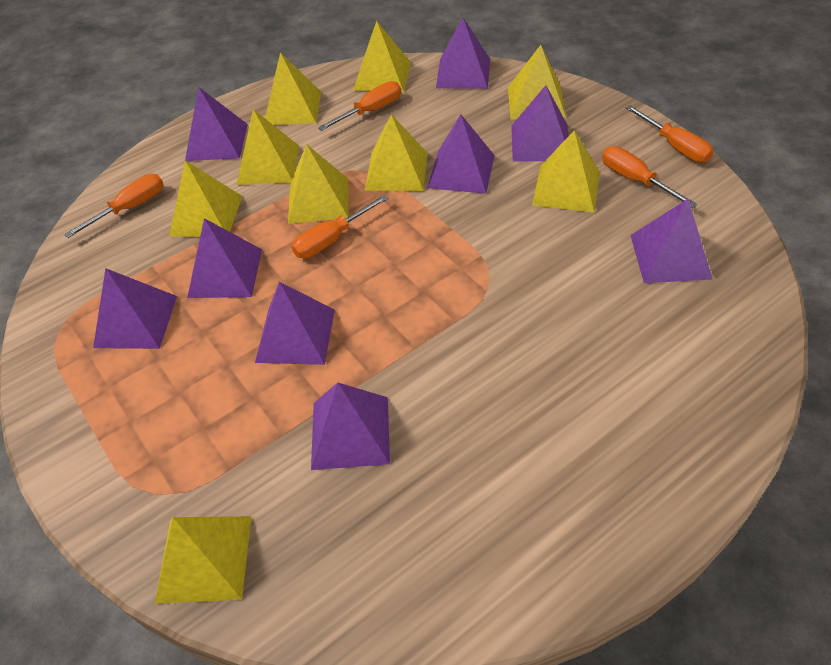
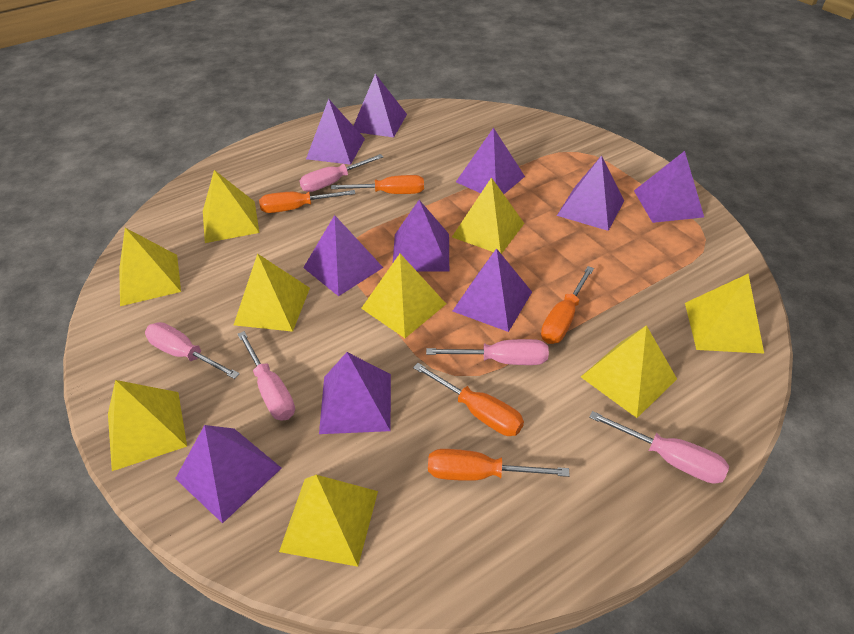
pink screwdriver: 0 -> 5
purple pyramid: 9 -> 10

